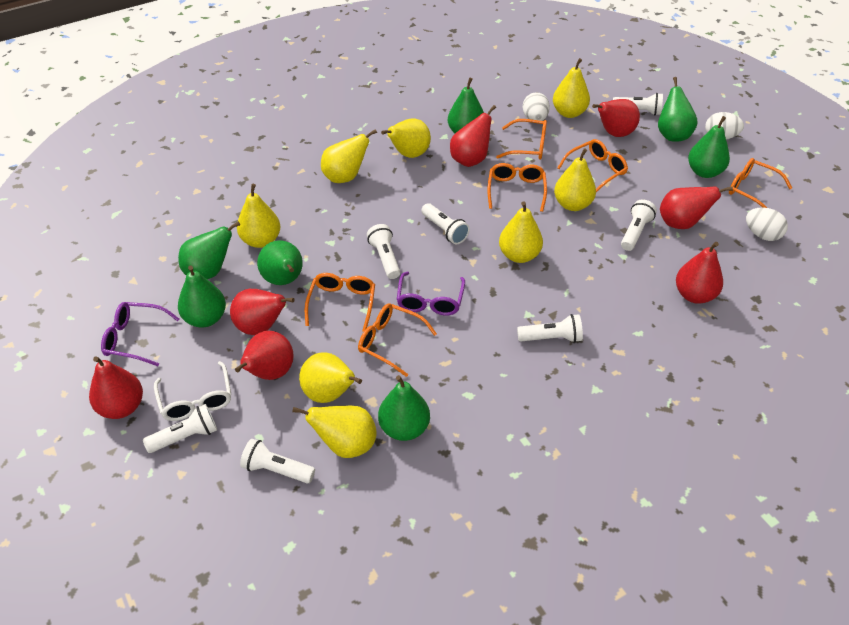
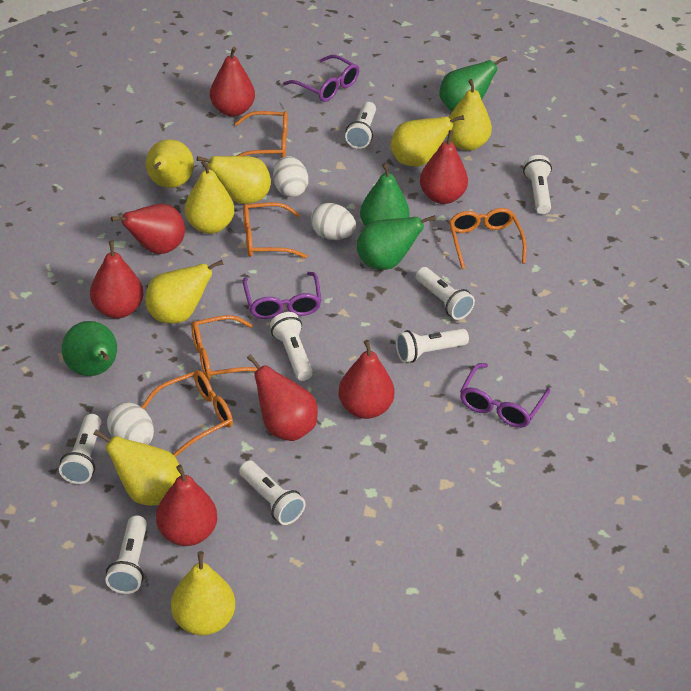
green pear: 7 -> 4
orange glasses: 6 -> 5
purple glasses: 2 -> 3
white flashlight: 7 -> 8
white glasses: 1 -> 0

